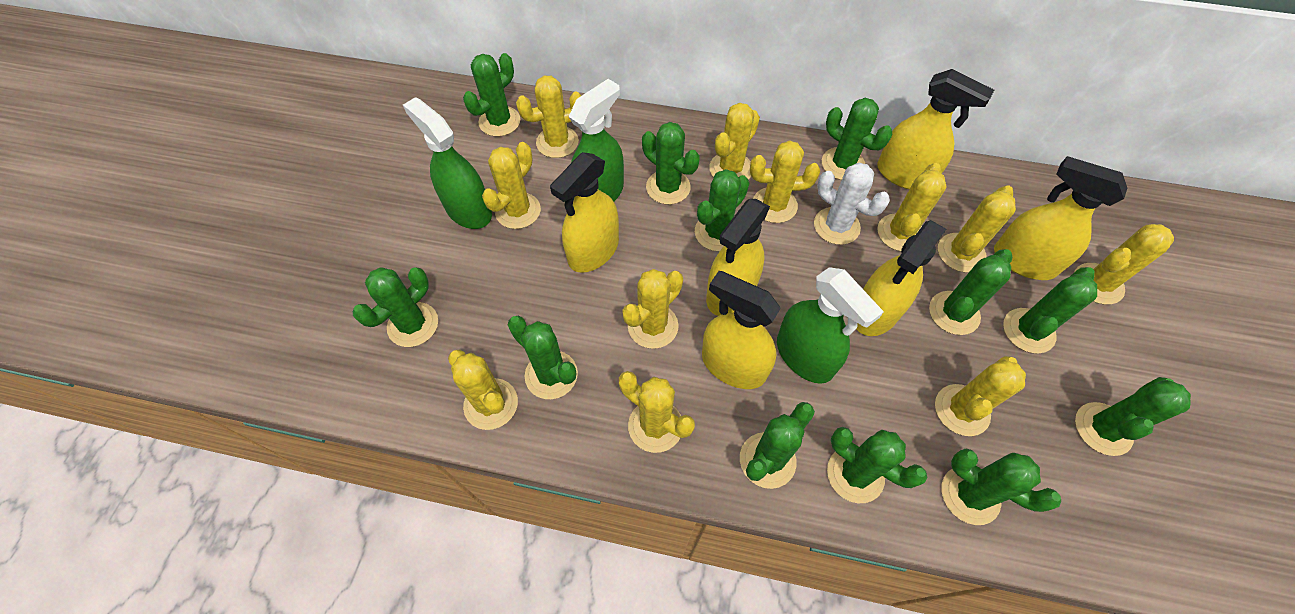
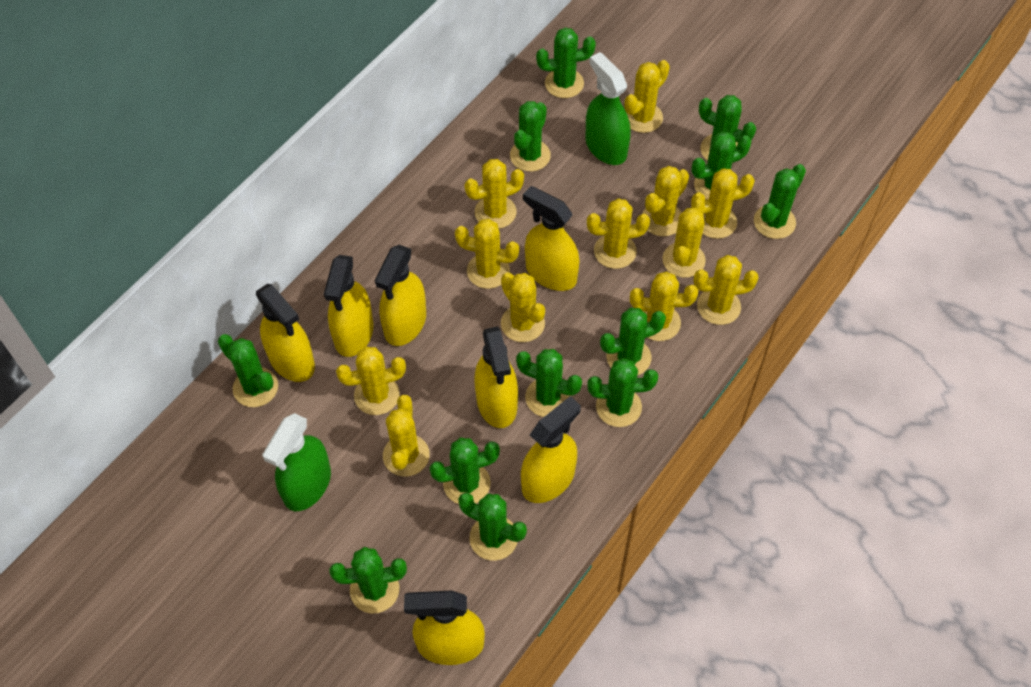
green spray bottle: 3 -> 2
white cactus: 1 -> 0
yellow cactus: 11 -> 12
yellow spray bottle: 6 -> 7

